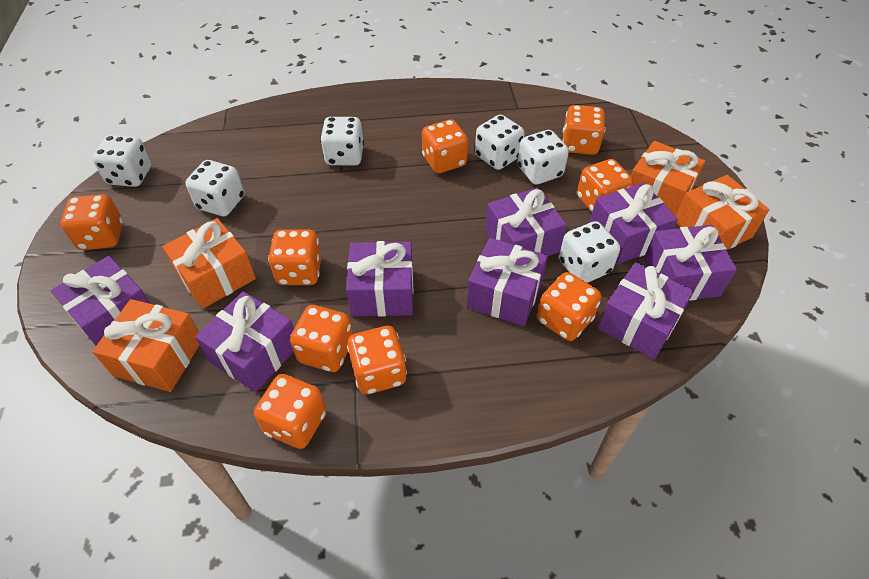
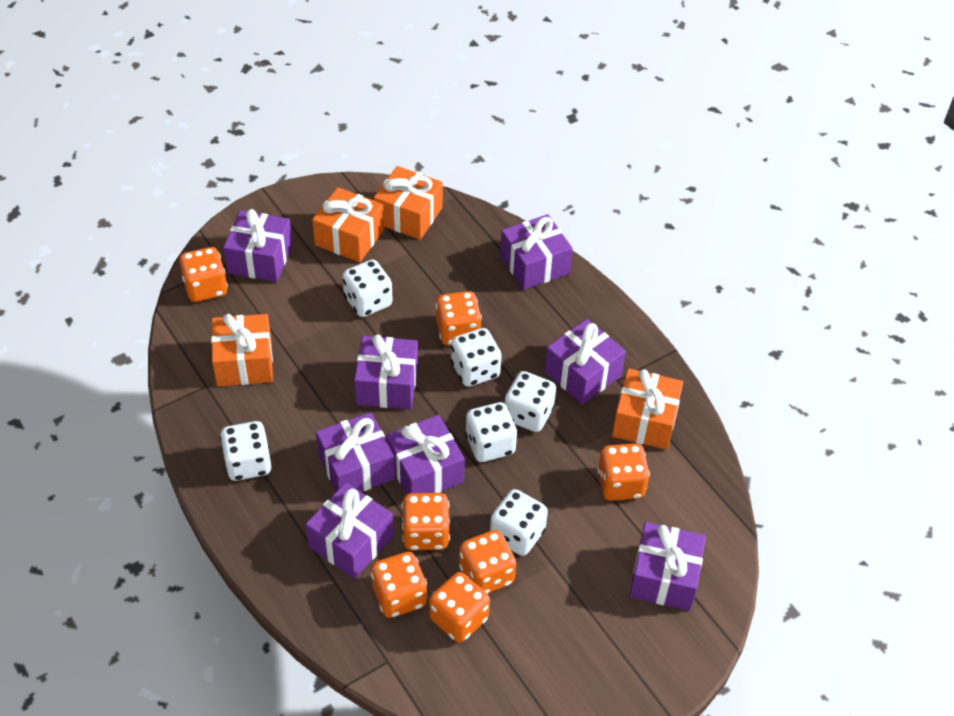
orange dice: 9 -> 7

